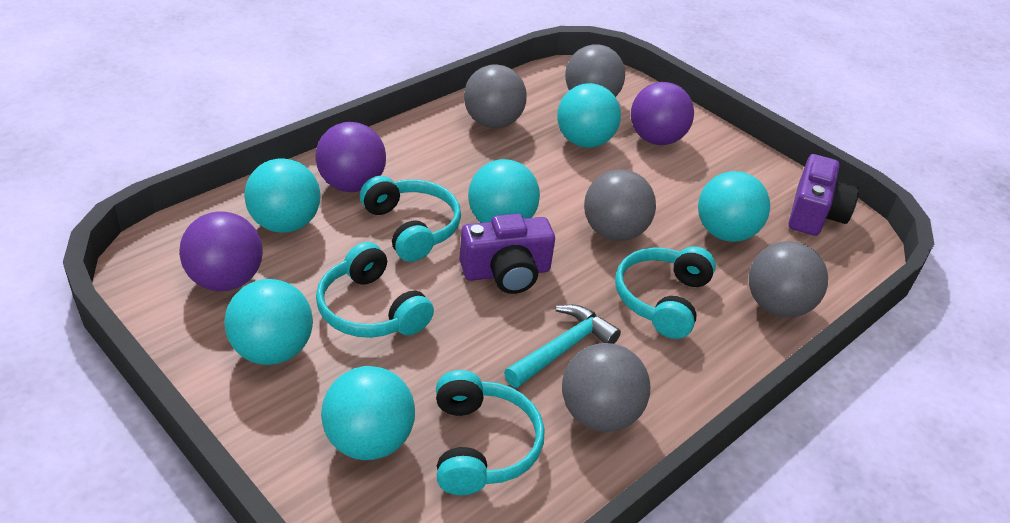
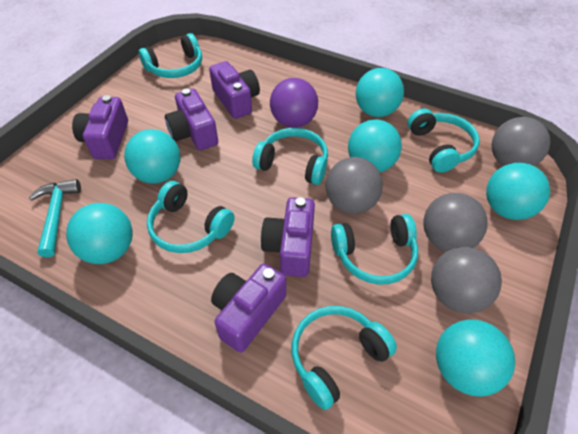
grey ball: 5 -> 4
purple ball: 3 -> 1
purple camera: 2 -> 5
turquoise headphones: 4 -> 6

